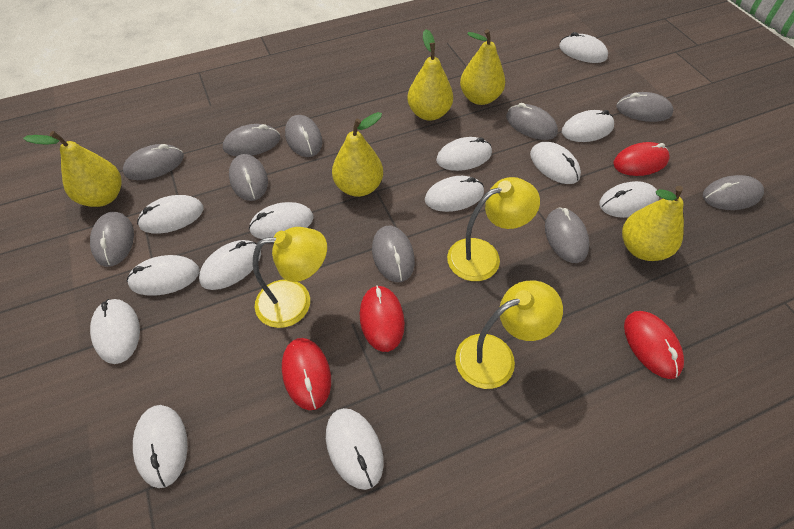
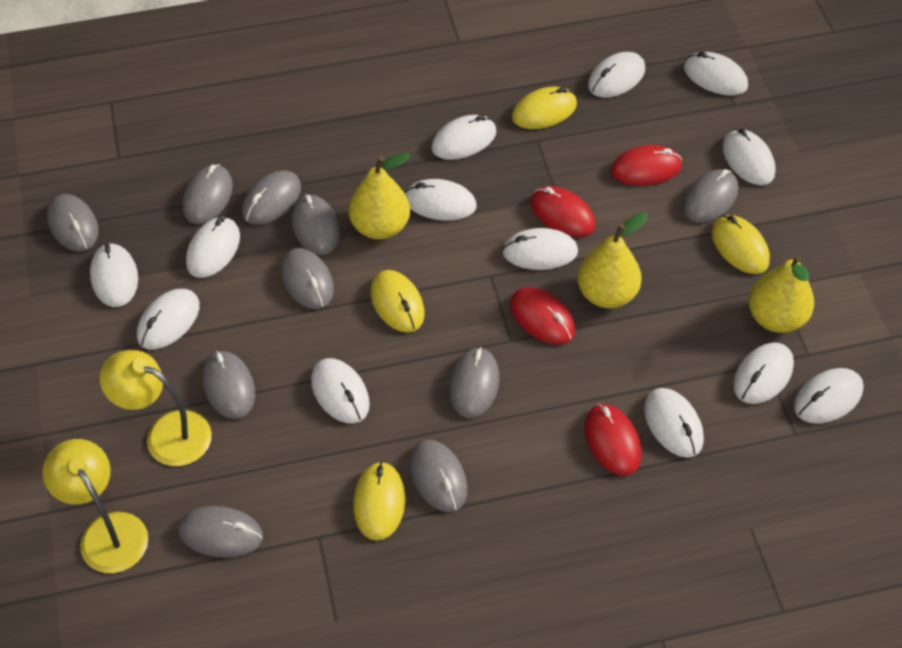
yellow lamp: 3 -> 2
yellow mouse: 0 -> 4
yellow pear: 5 -> 3

